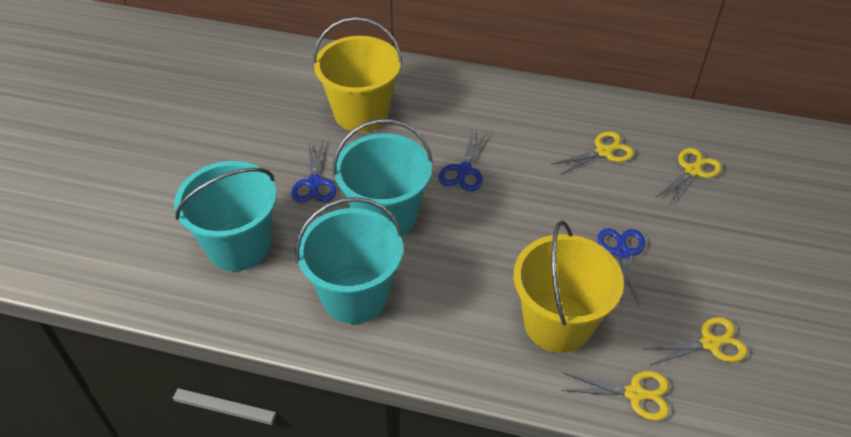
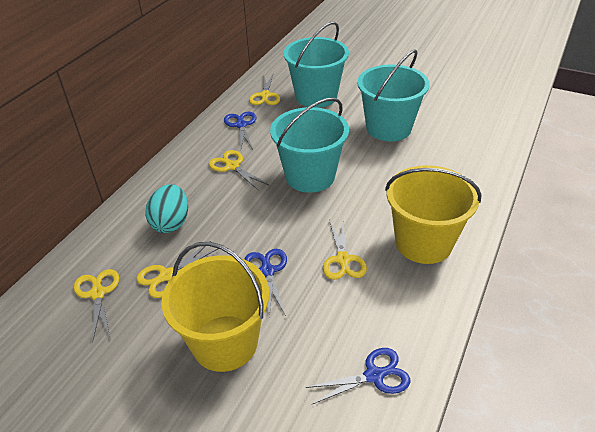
turquoise egg: 0 -> 1
yellow scissors: 4 -> 5

